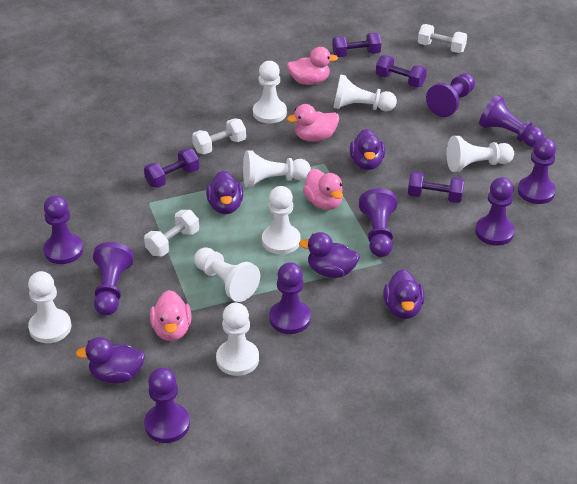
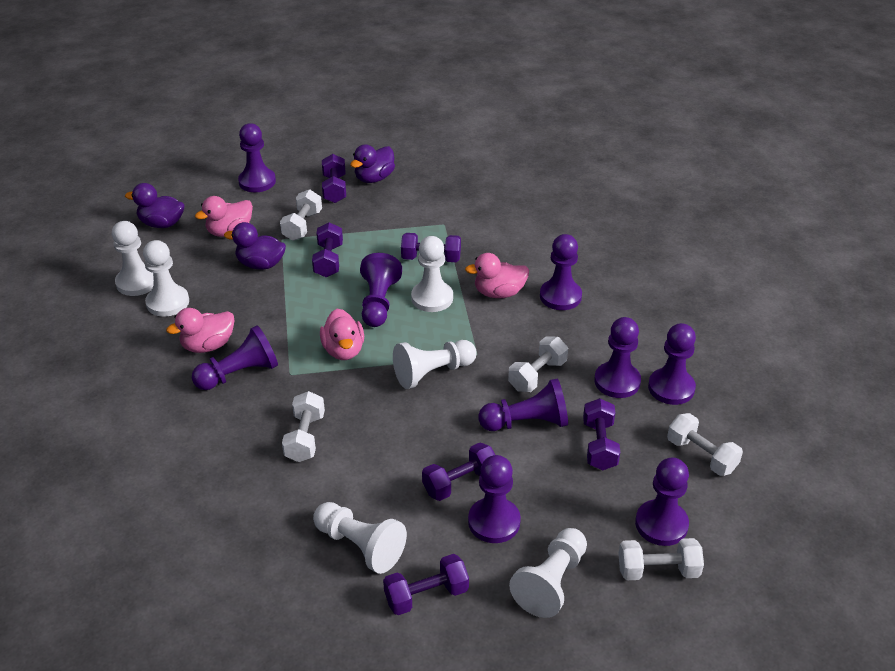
purple duck: 5 -> 3
purple dumbbell: 4 -> 6
white dumbbell: 3 -> 5
white pawn: 8 -> 6

